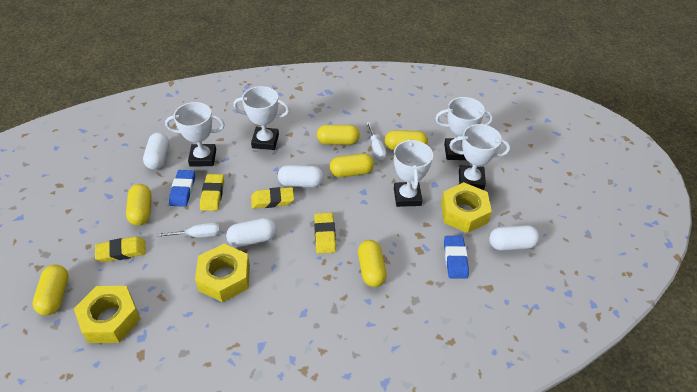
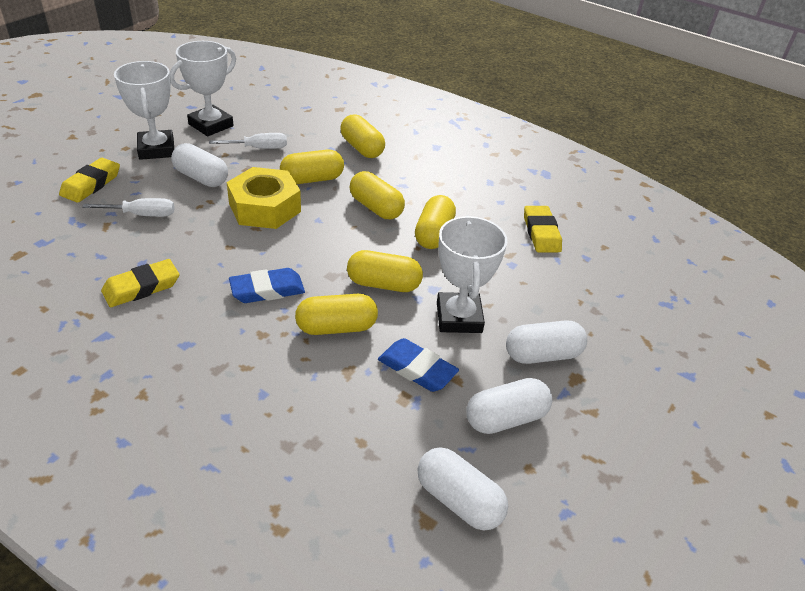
white trophy: 5 -> 3
yellow eraser: 4 -> 3
yellow nut: 3 -> 1

